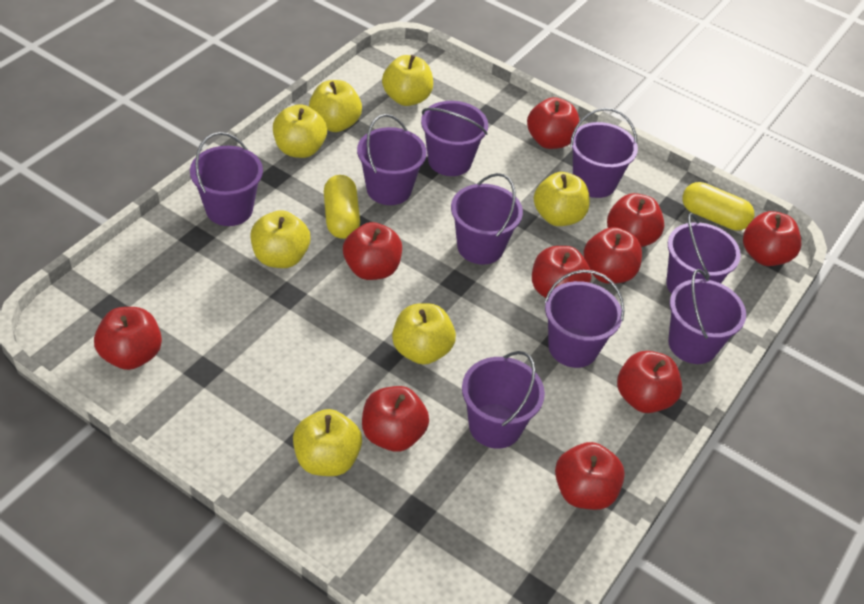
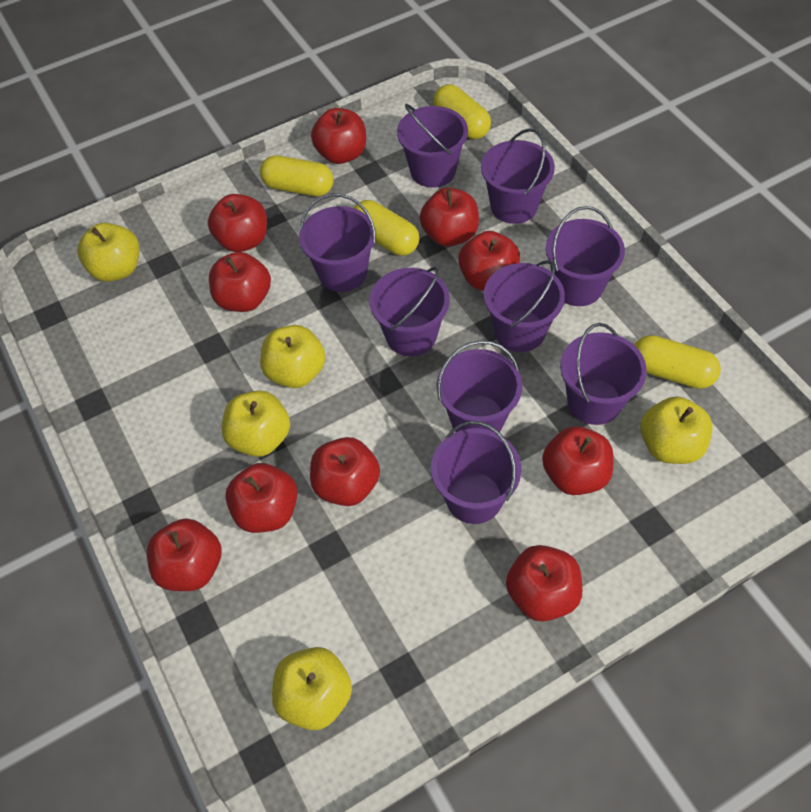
yellow apple: 7 -> 5
yellow capsule: 2 -> 4

